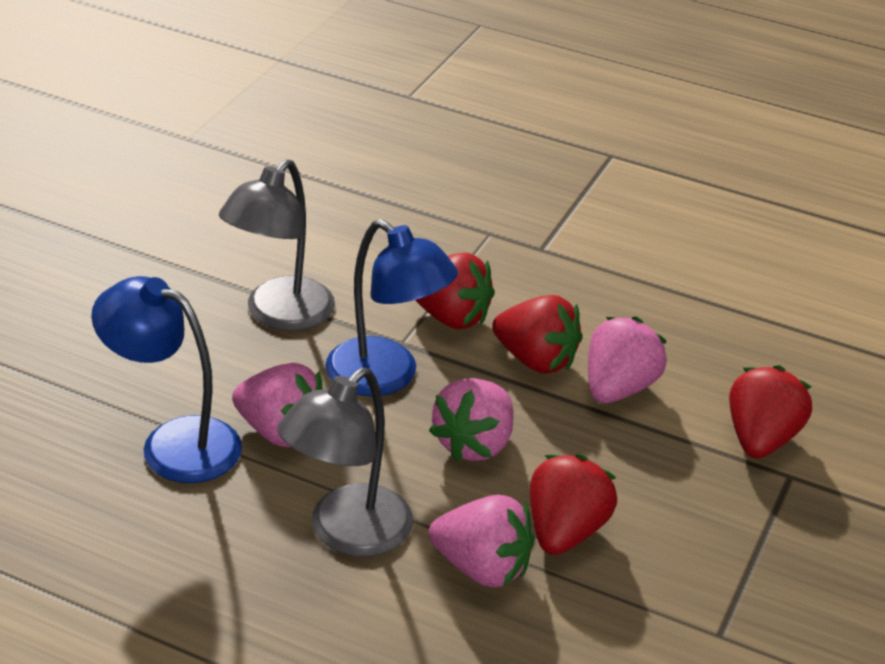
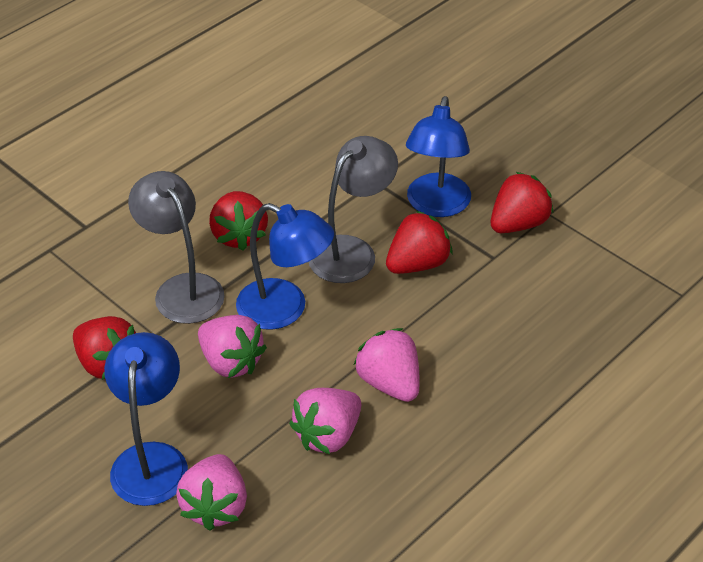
blue lamp: 2 -> 3

